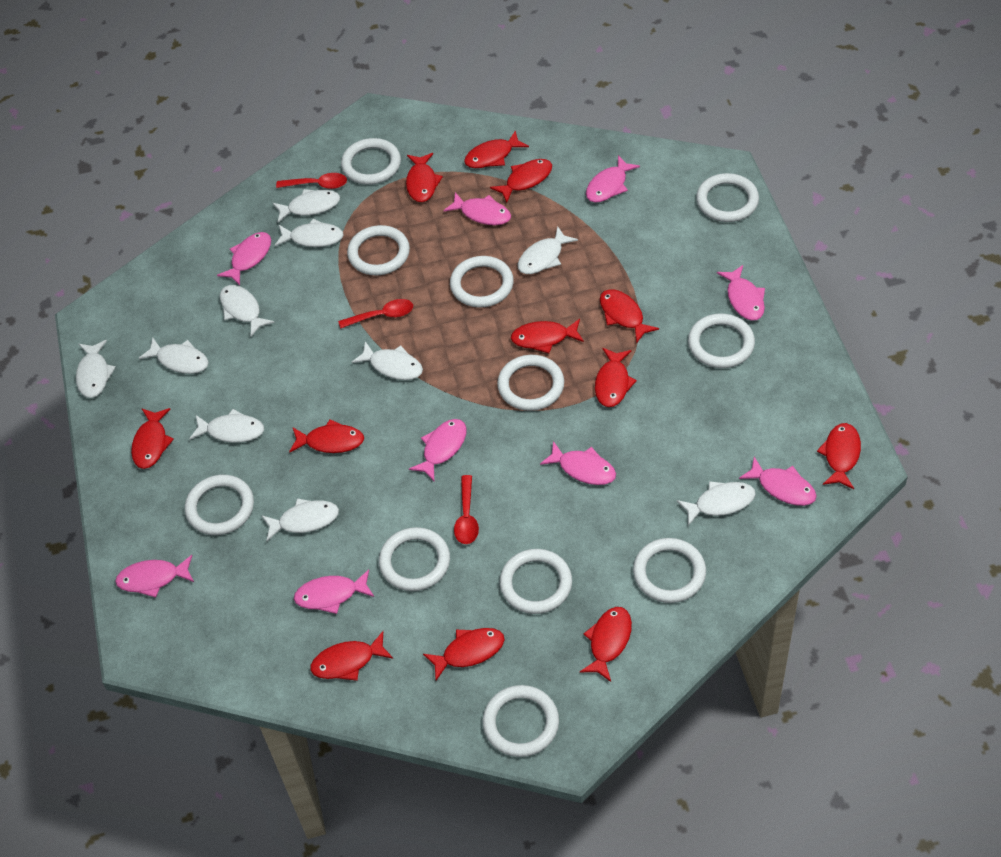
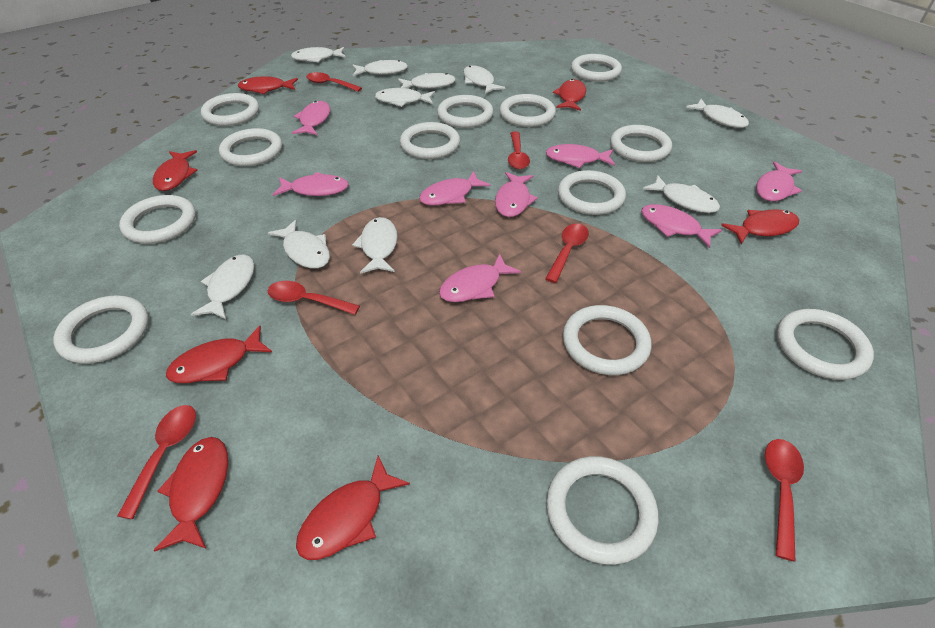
pink fish: 9 -> 8
red fish: 12 -> 7
red spoon: 3 -> 6
white ring: 11 -> 13

